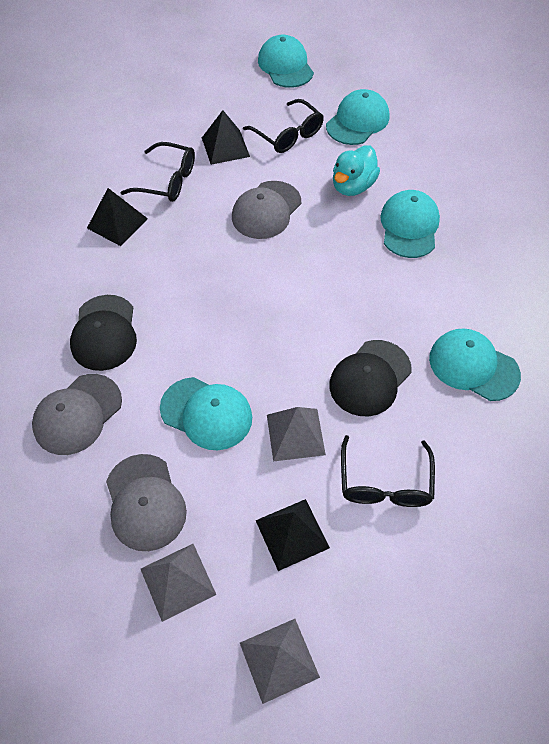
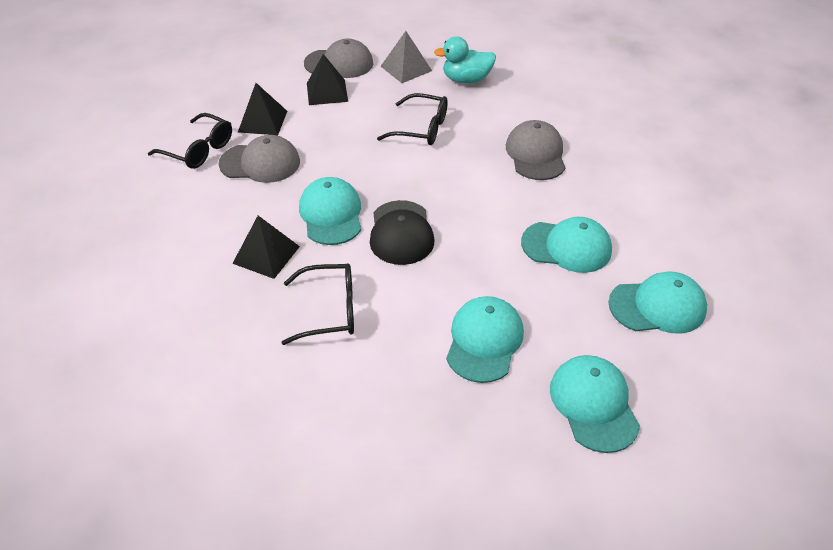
black cap: 2 -> 1
grey pyramid: 3 -> 1

